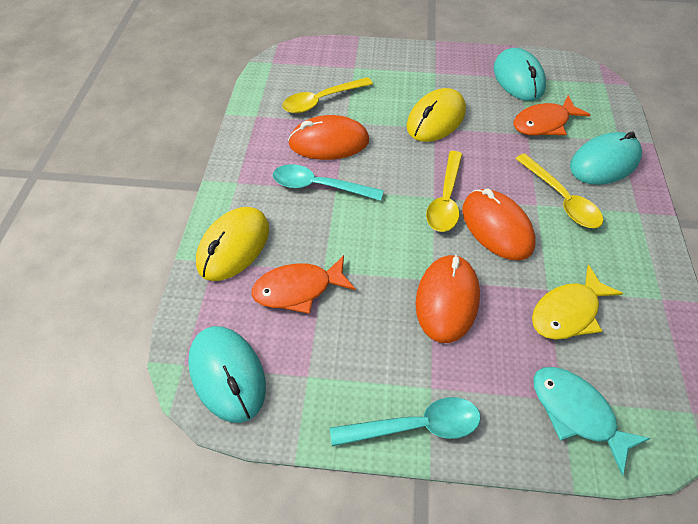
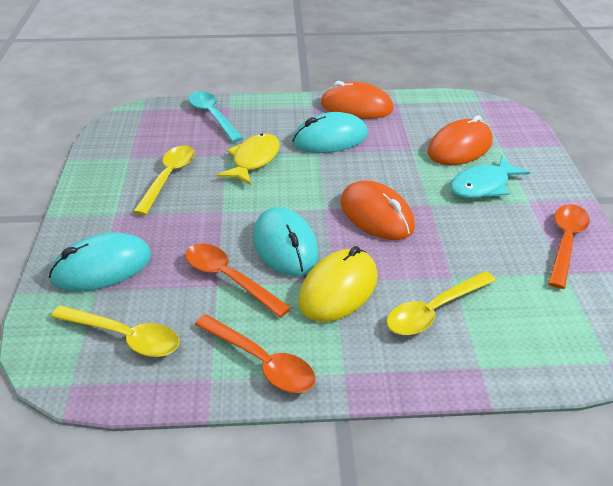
orange fish: 2 -> 0
orange spoon: 0 -> 3
turquoise spoon: 2 -> 1
yellow mouse: 2 -> 1

